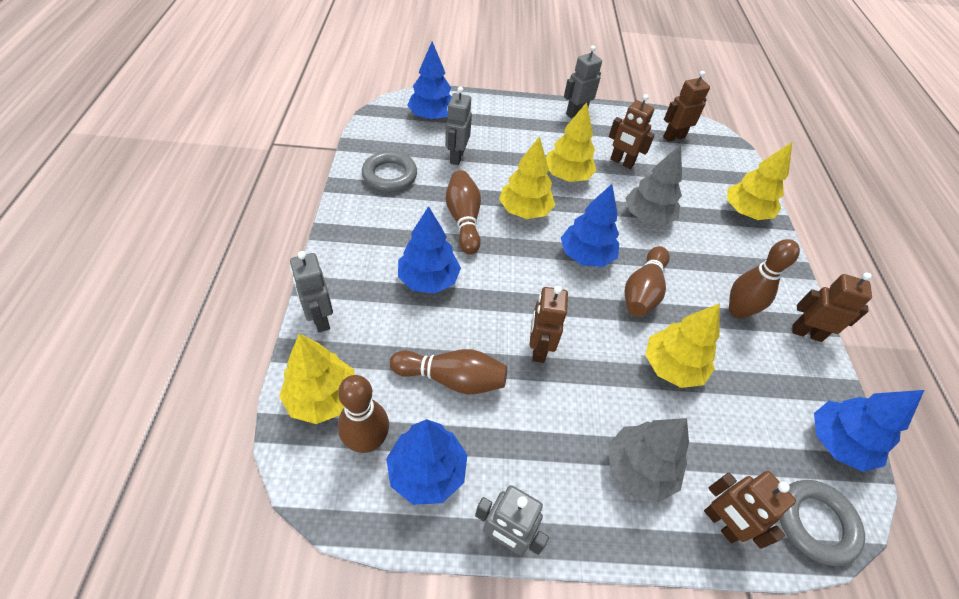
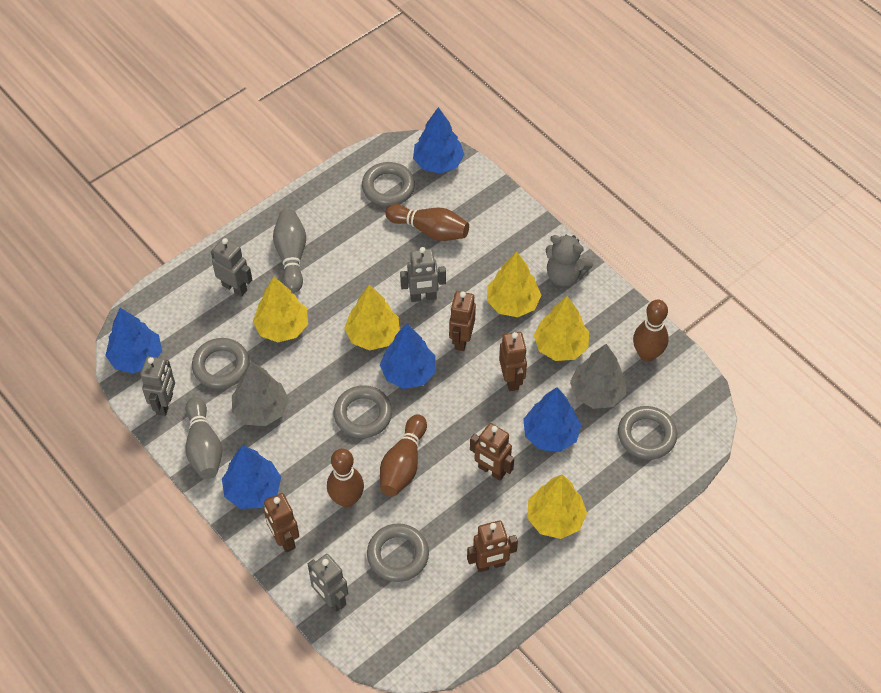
brown bowling pin: 5 -> 4
grey bowling pin: 0 -> 2
grey ring: 2 -> 5
grey teddy bear: 0 -> 1

